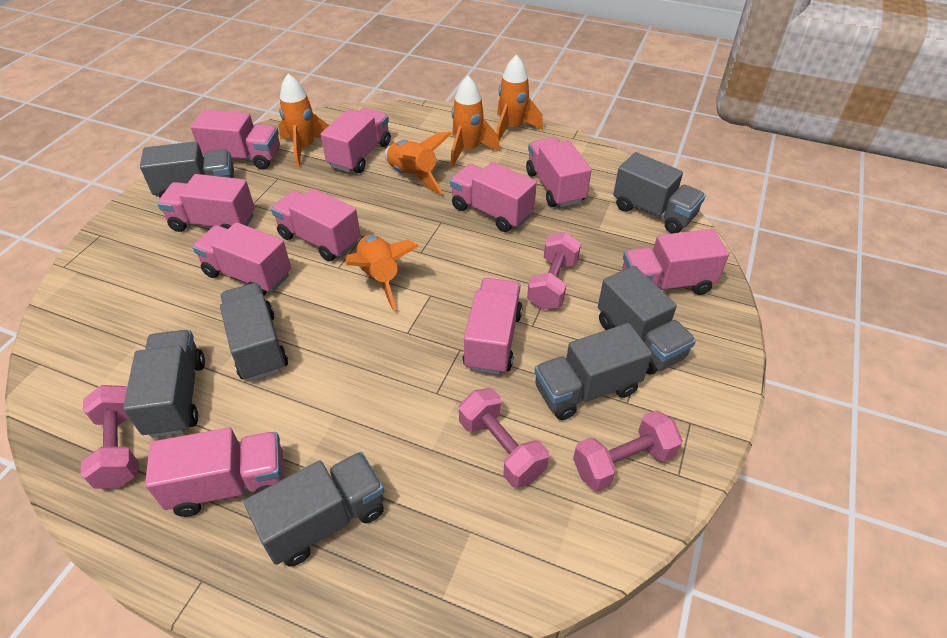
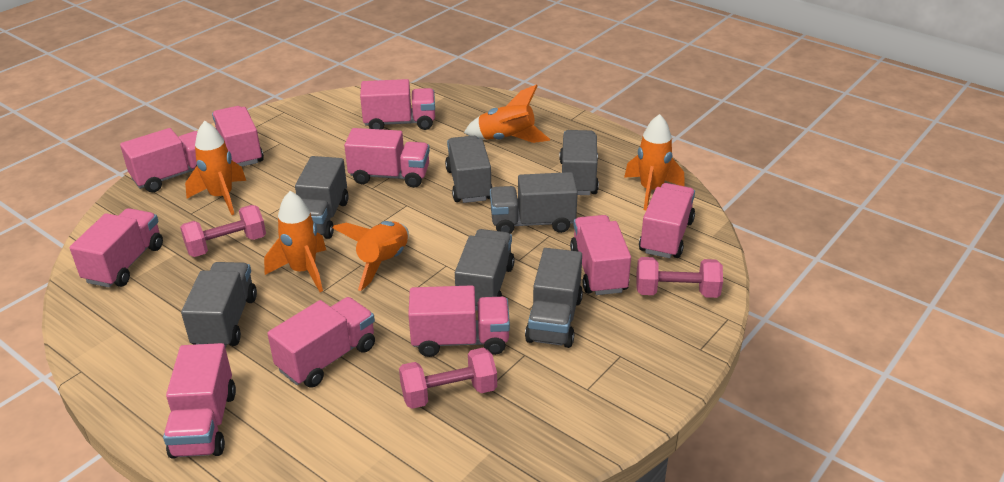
pink dumbbell: 4 -> 3

